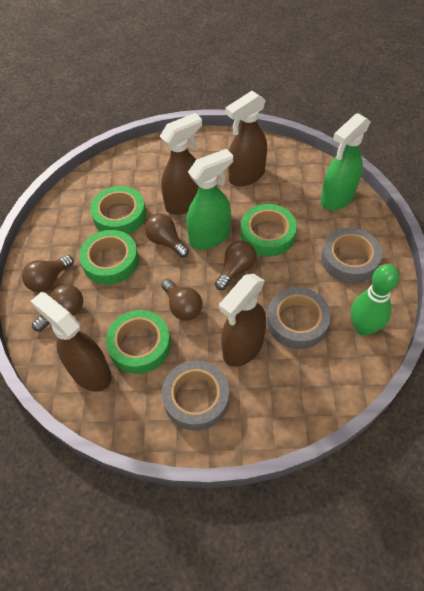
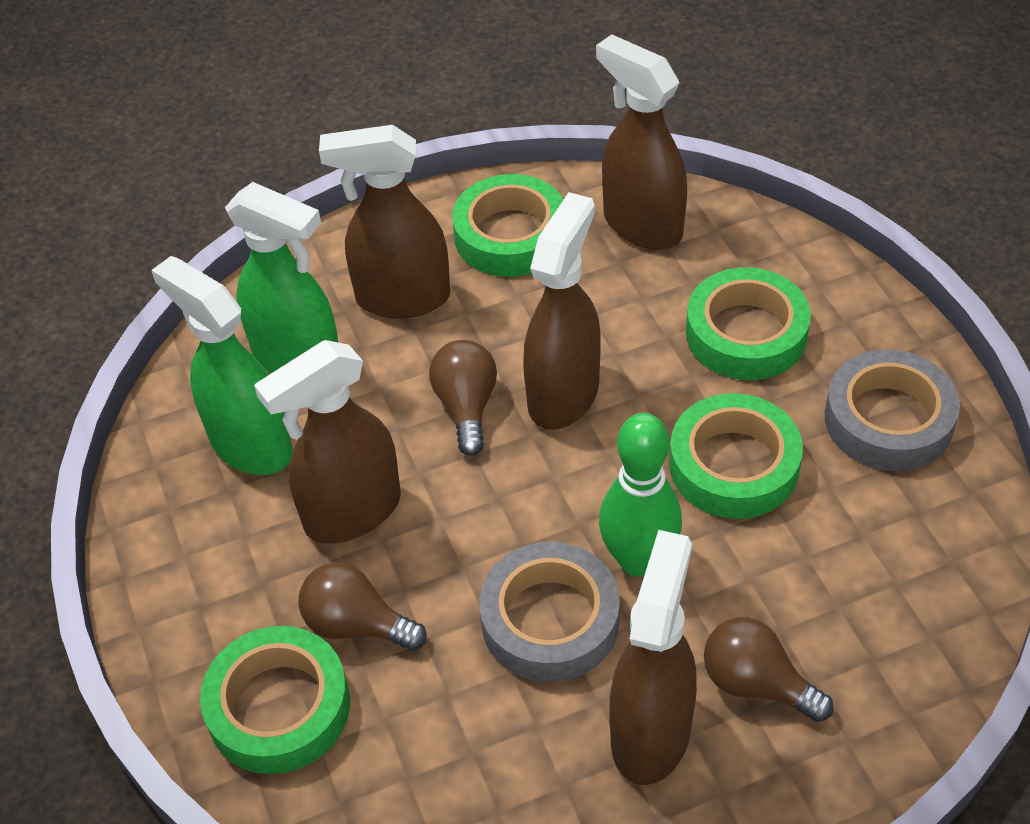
brown light bulb: 5 -> 3
brown spray bottle: 4 -> 5
grey tape: 3 -> 2

